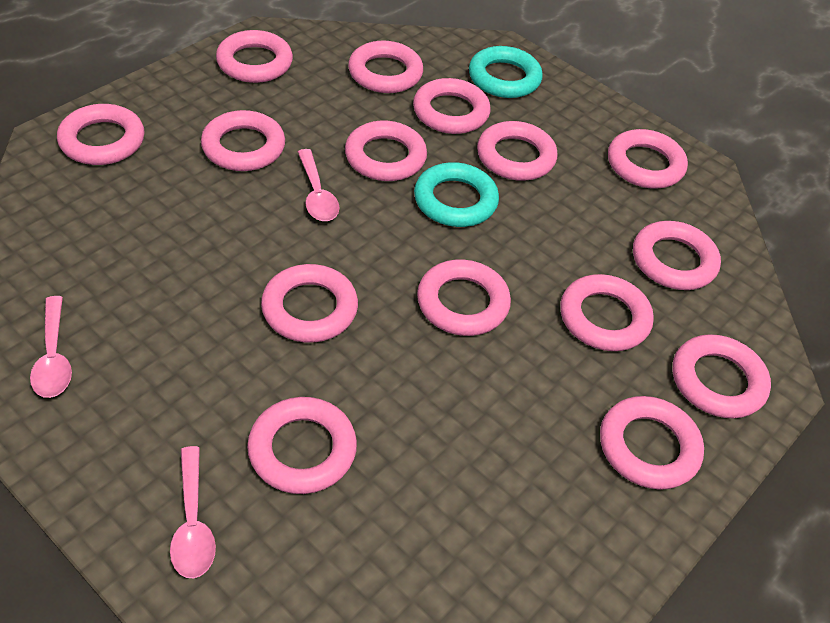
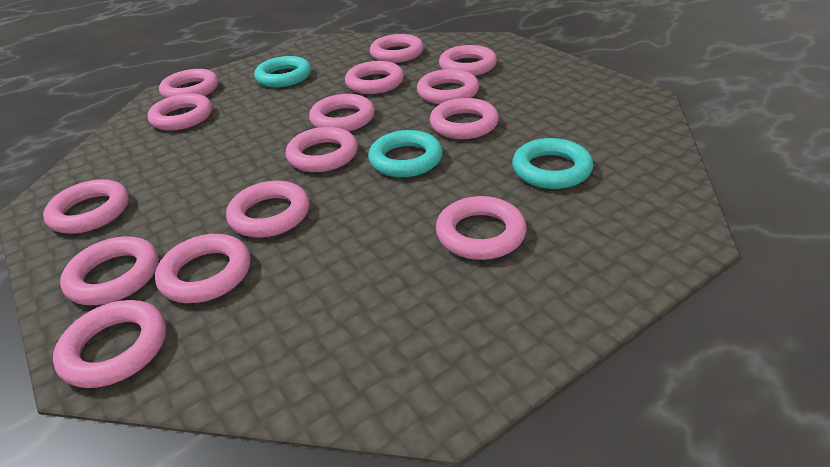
pink spoon: 3 -> 0
turquoise ring: 2 -> 3

